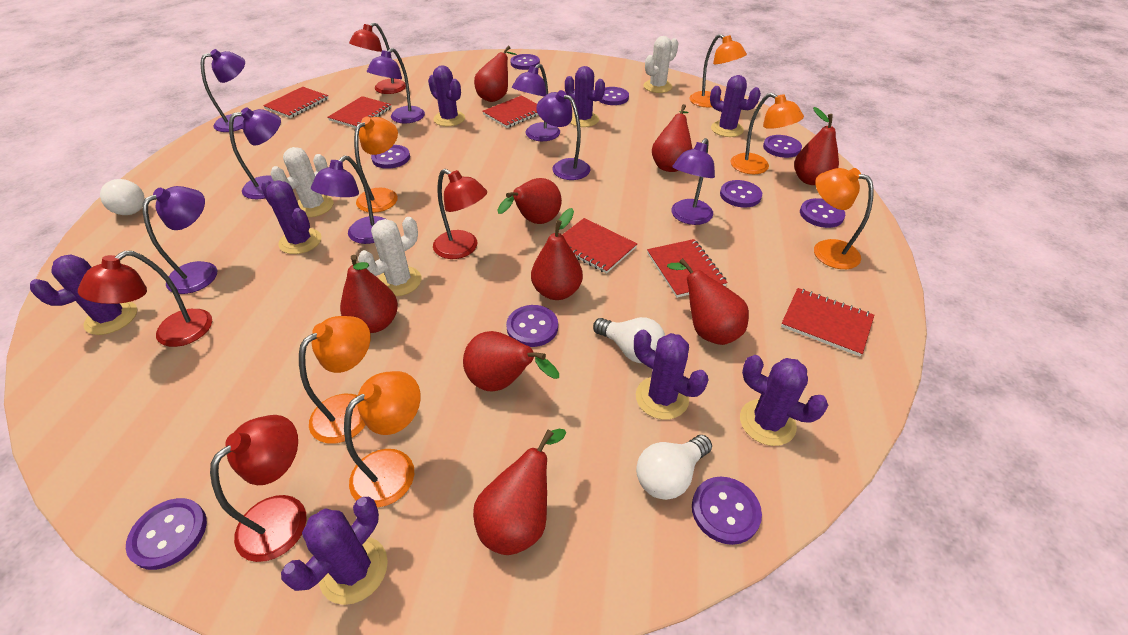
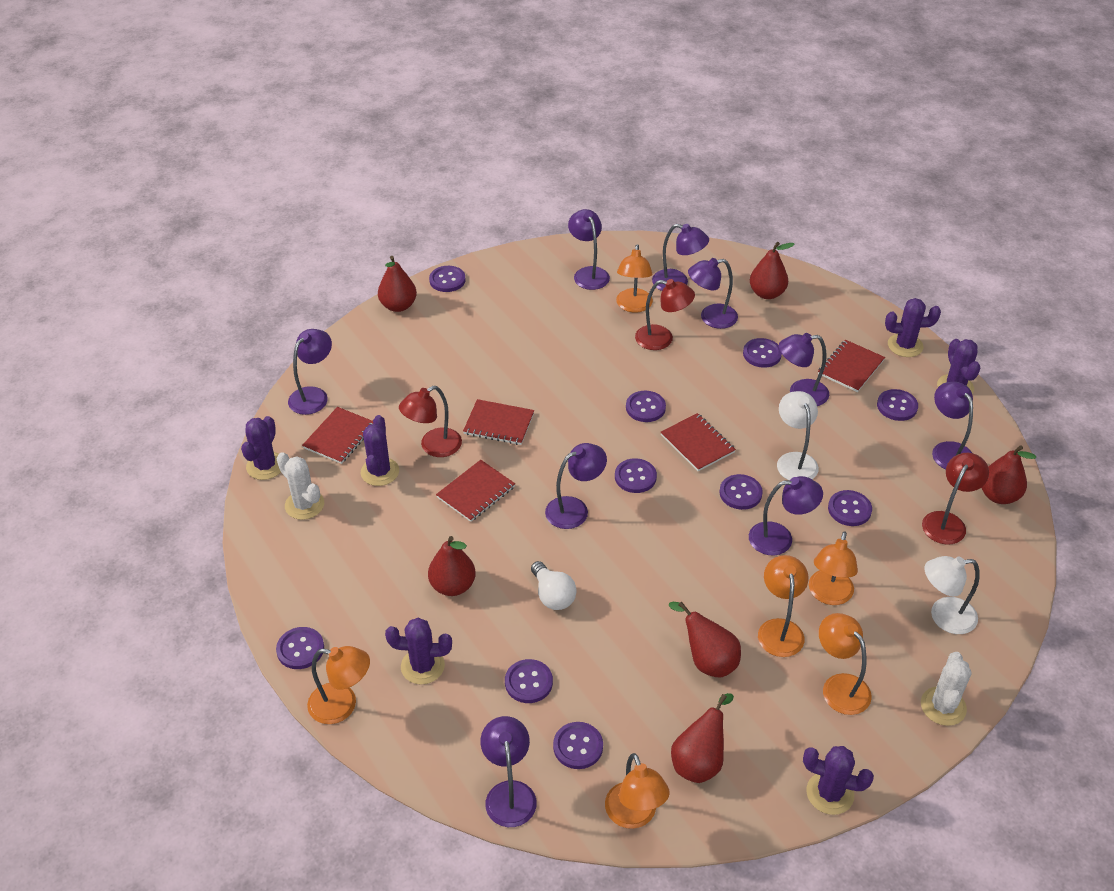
purple button: 9 -> 10
purple cactus: 8 -> 6
purple lamp: 8 -> 9
red lamp: 4 -> 3
red notebook: 6 -> 5
red pear: 9 -> 6
white cactus: 3 -> 2
white lamp: 0 -> 2
white light bulb: 3 -> 1

